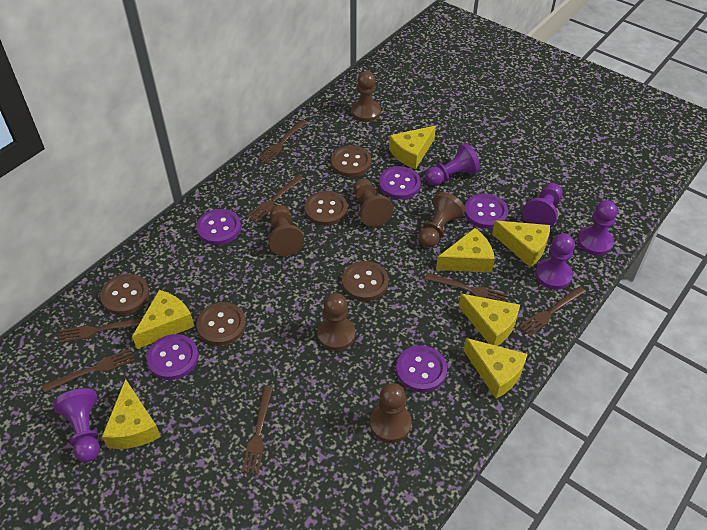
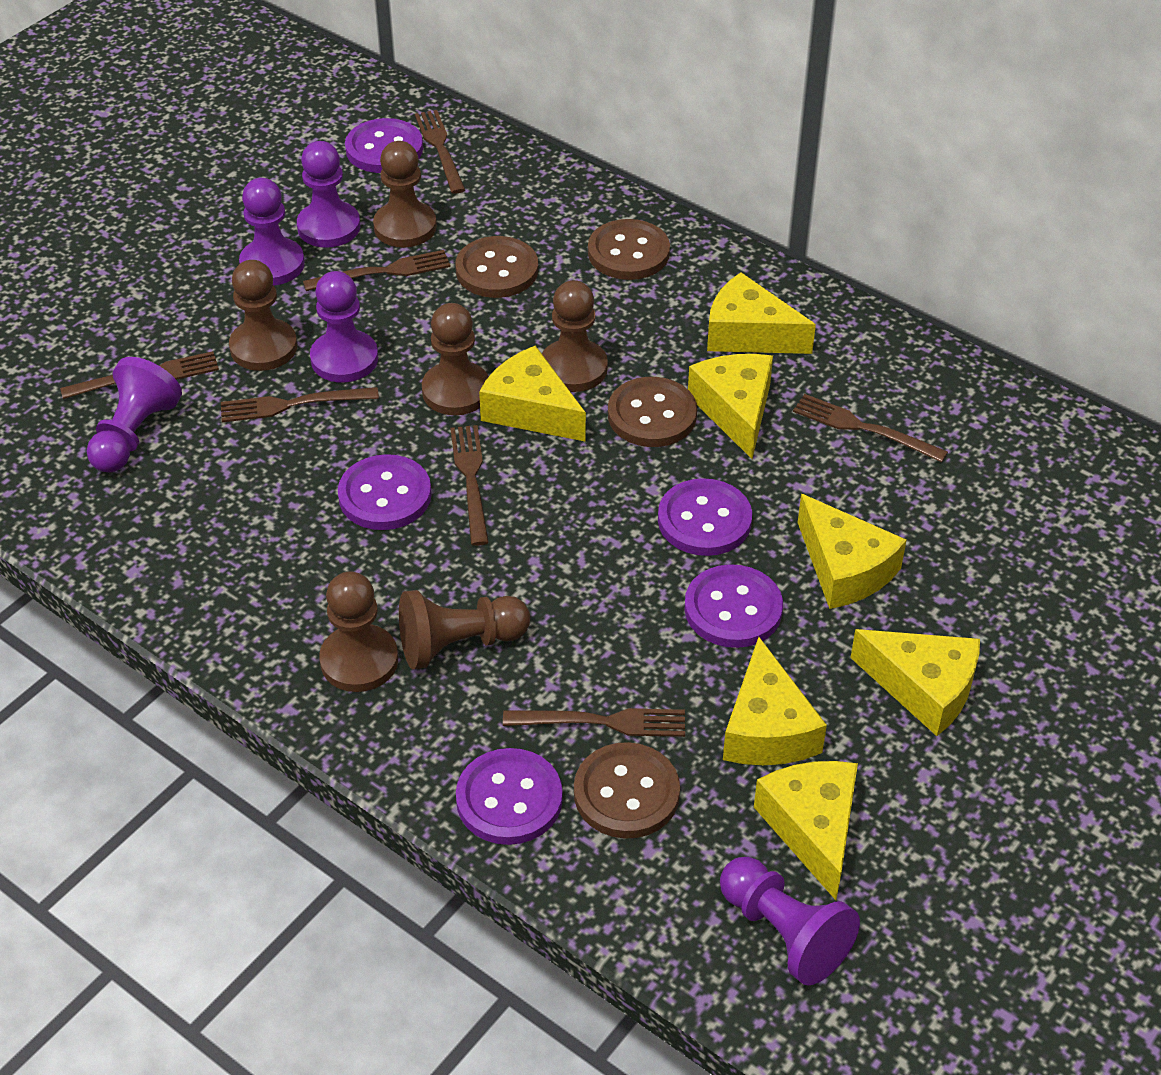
brown button: 5 -> 4

